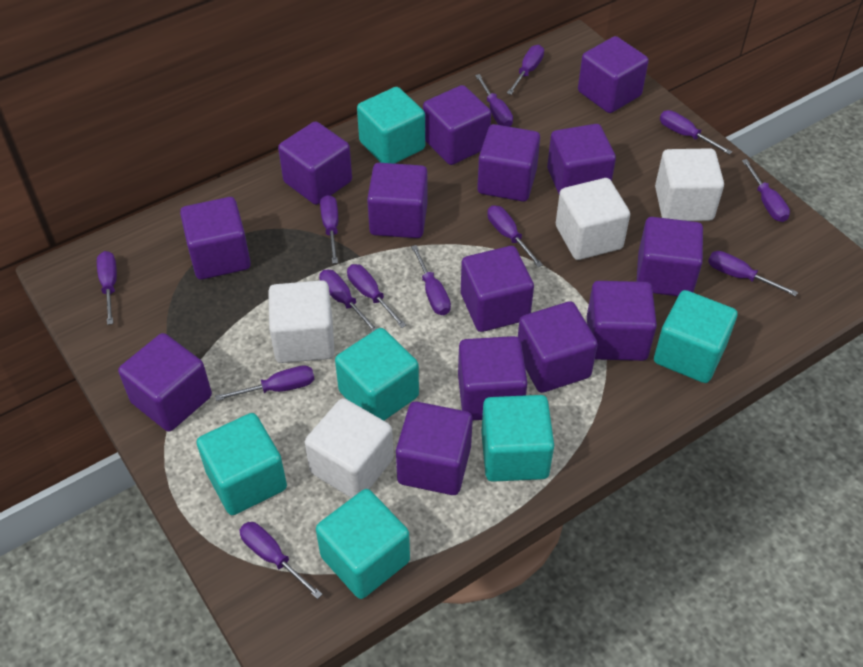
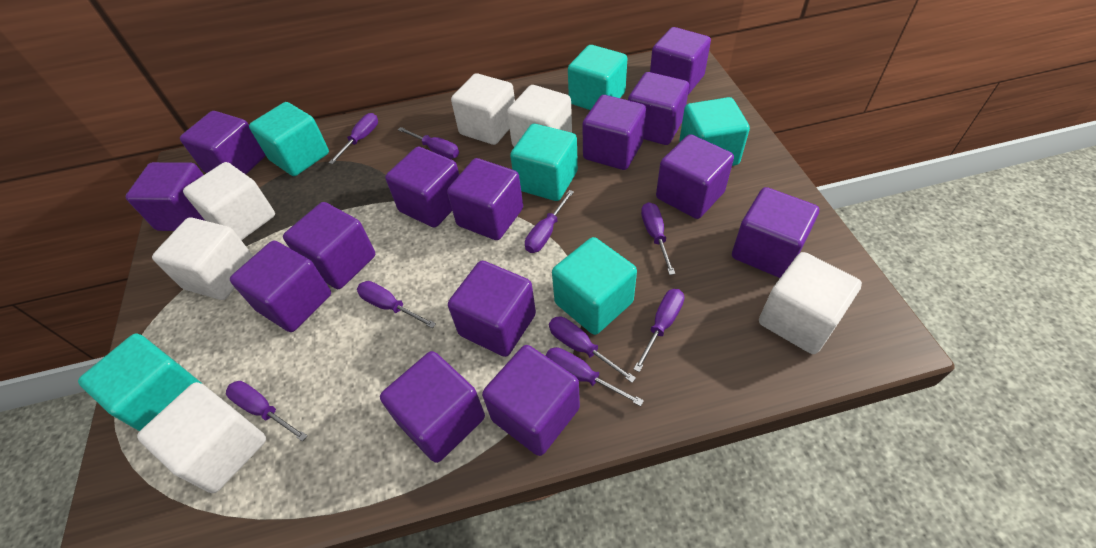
purple screwdriver: 13 -> 9
white cube: 4 -> 6

